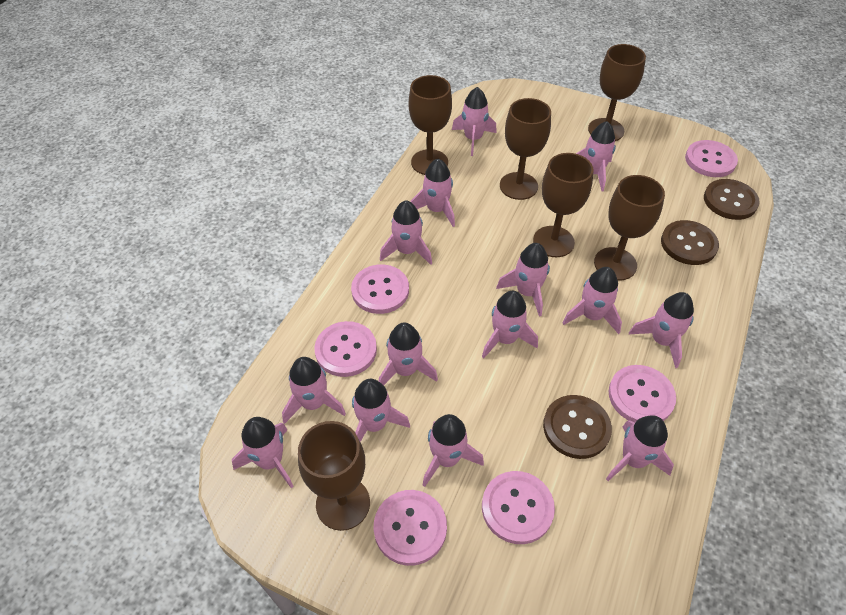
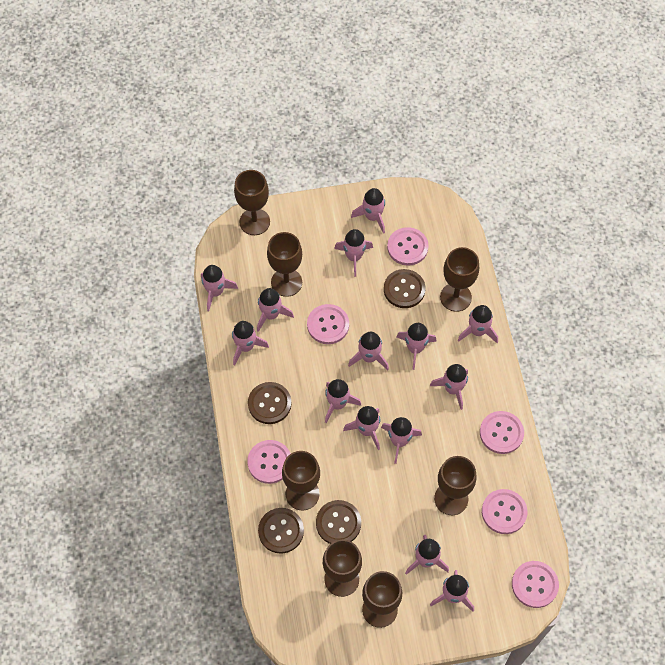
brown button: 3 -> 4
brown goblet: 6 -> 7

